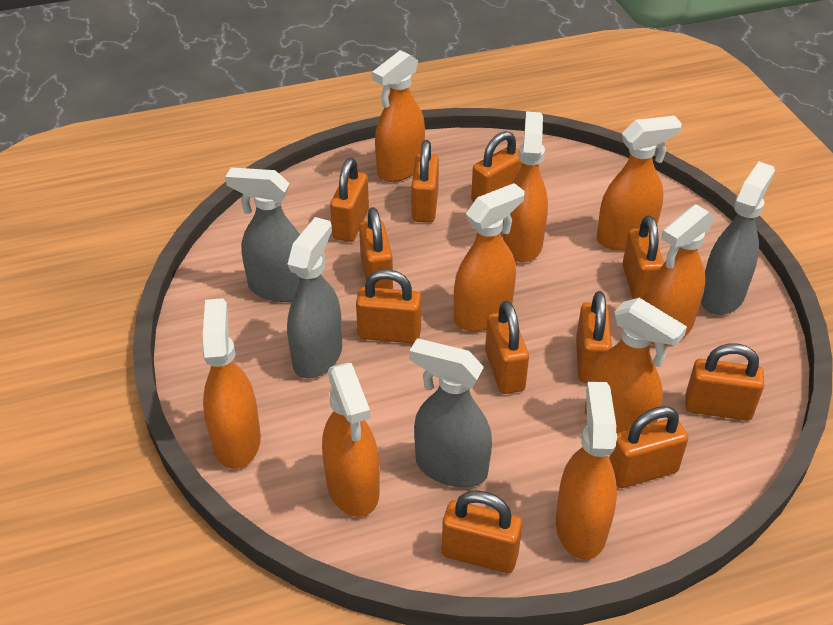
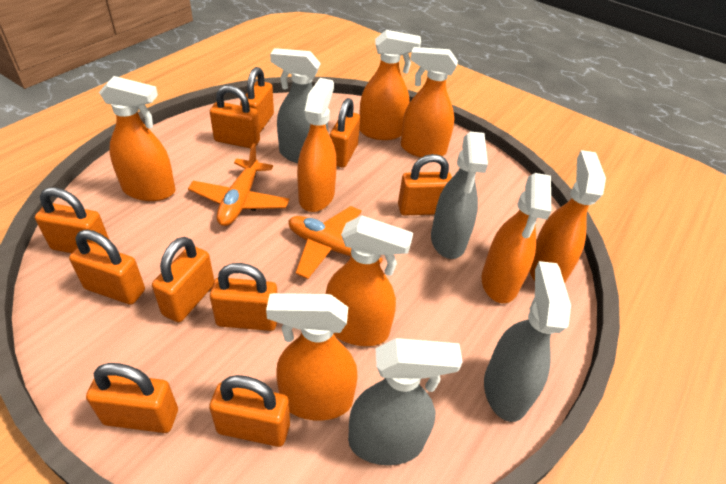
orange padlock: 11 -> 10
orange plane: 0 -> 2
orange spray bottle: 9 -> 8

